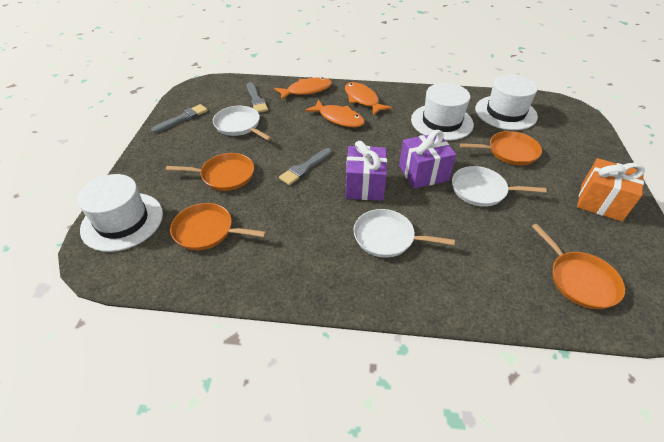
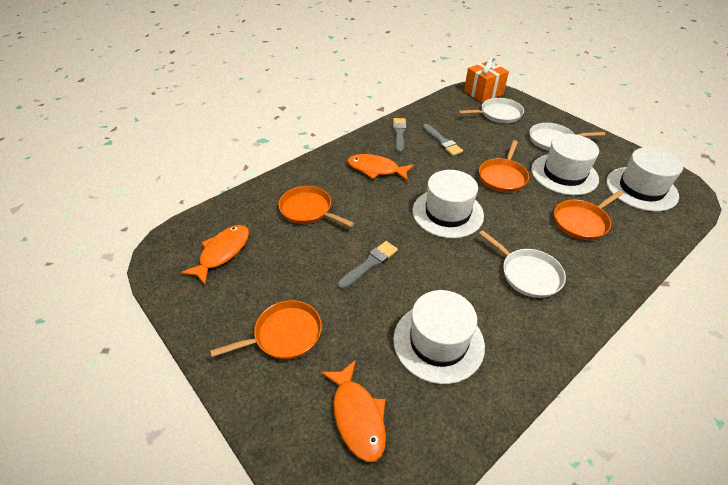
purple gift: 2 -> 0
white hat: 3 -> 4

